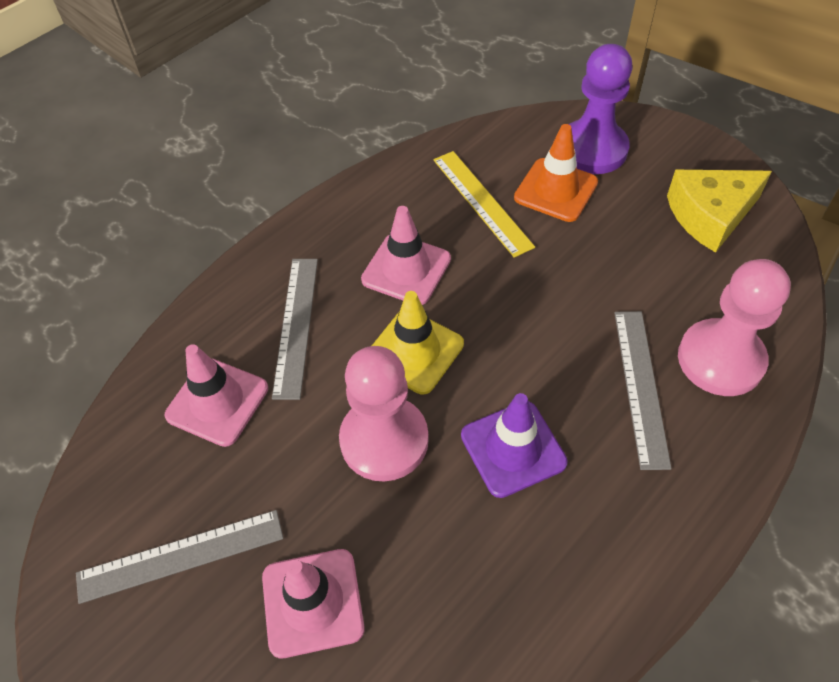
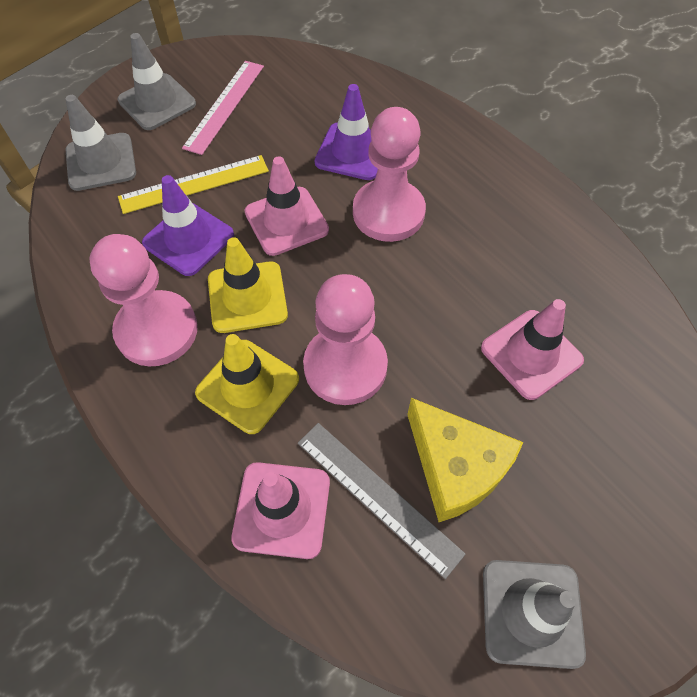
grey ruler: 3 -> 1
grey traffic cone: 0 -> 3
orange traffic cone: 1 -> 0
pink pawn: 2 -> 3
pink ruler: 0 -> 1
purple pawn: 1 -> 0
purple traffic cone: 1 -> 2
yellow traffic cone: 1 -> 2

